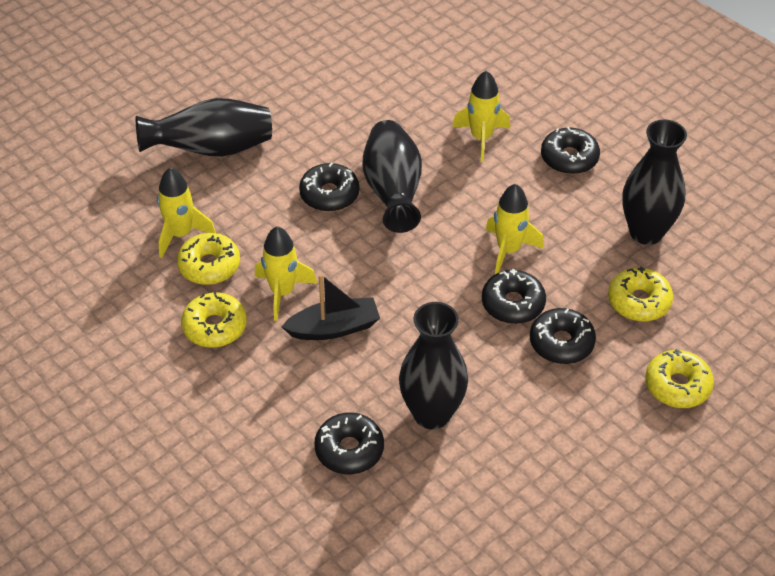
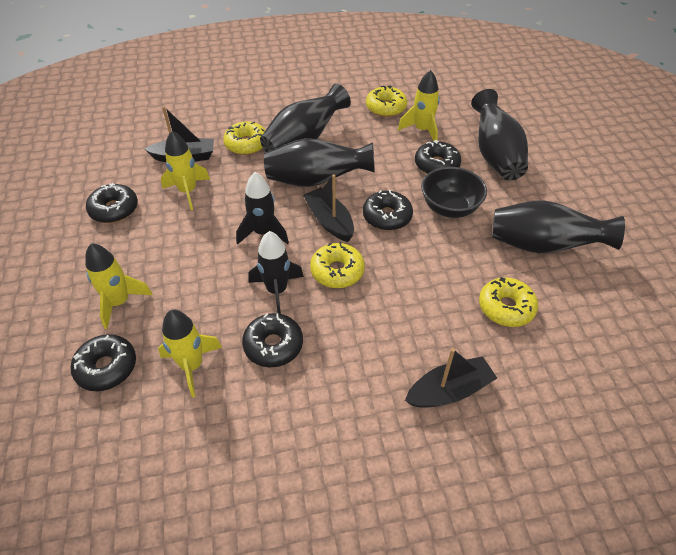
black boat: 1 -> 3
black bowl: 0 -> 1
black rocket: 0 -> 2

